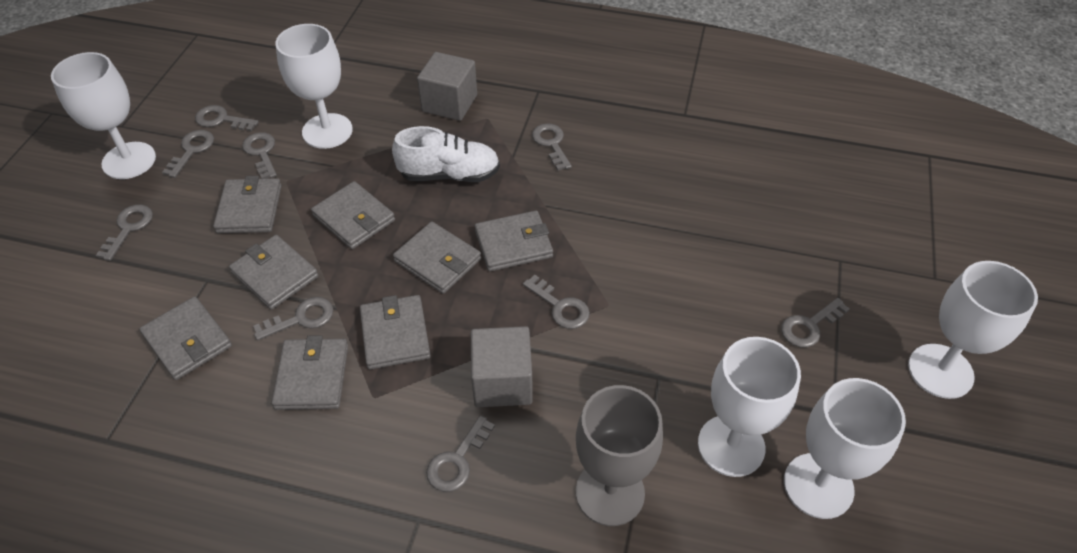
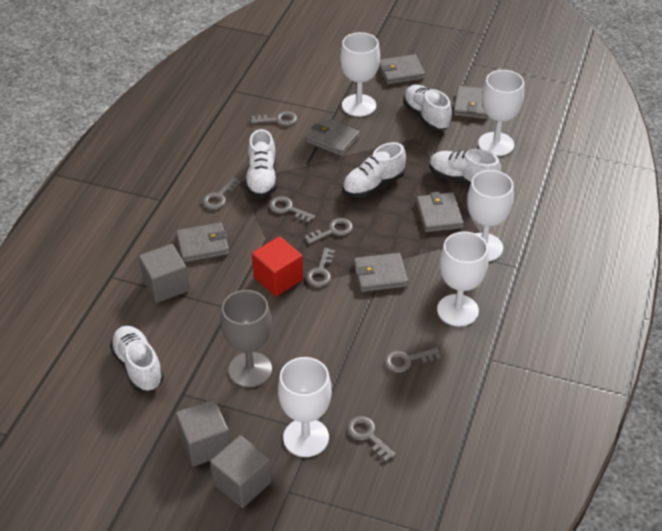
grey cube: 2 -> 3
grey key: 9 -> 7
grey wallet: 8 -> 6
red cube: 0 -> 1
white shoe: 1 -> 5

